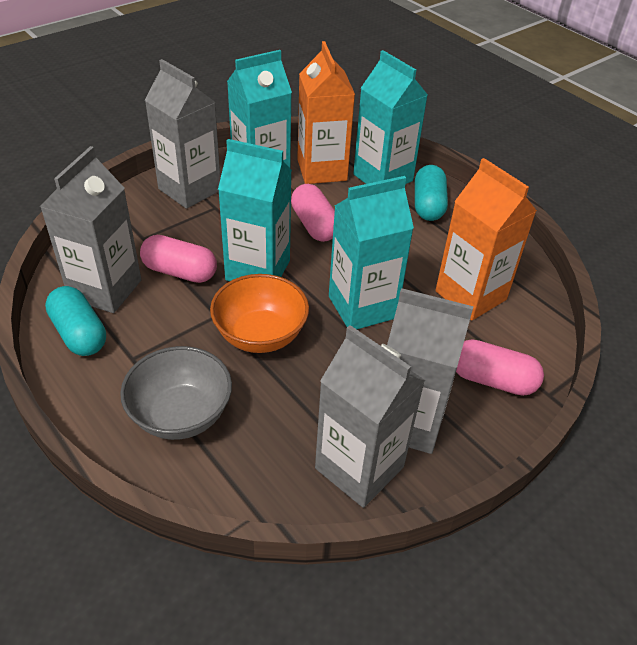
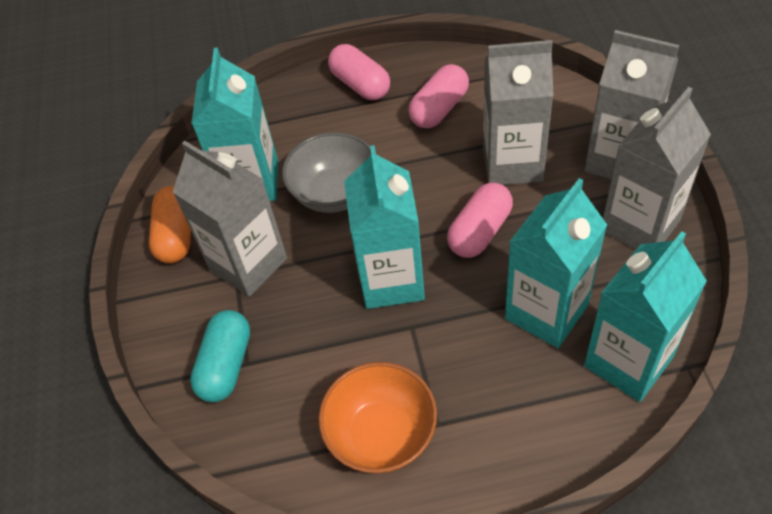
orange capsule: 0 -> 1
orange carton: 2 -> 0
turquoise capsule: 2 -> 1

